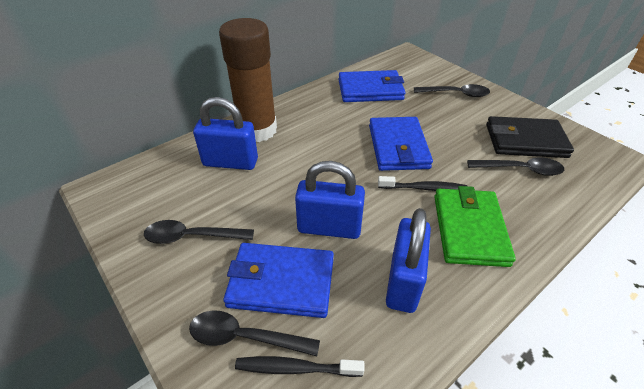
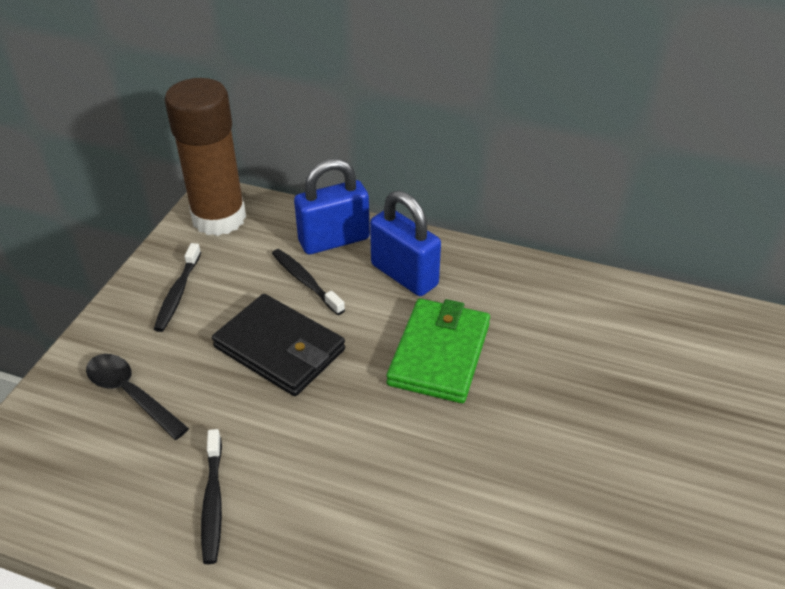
black spoon: 4 -> 1
black toothbrush: 2 -> 3
blue padlock: 3 -> 2
blue wallet: 3 -> 0

